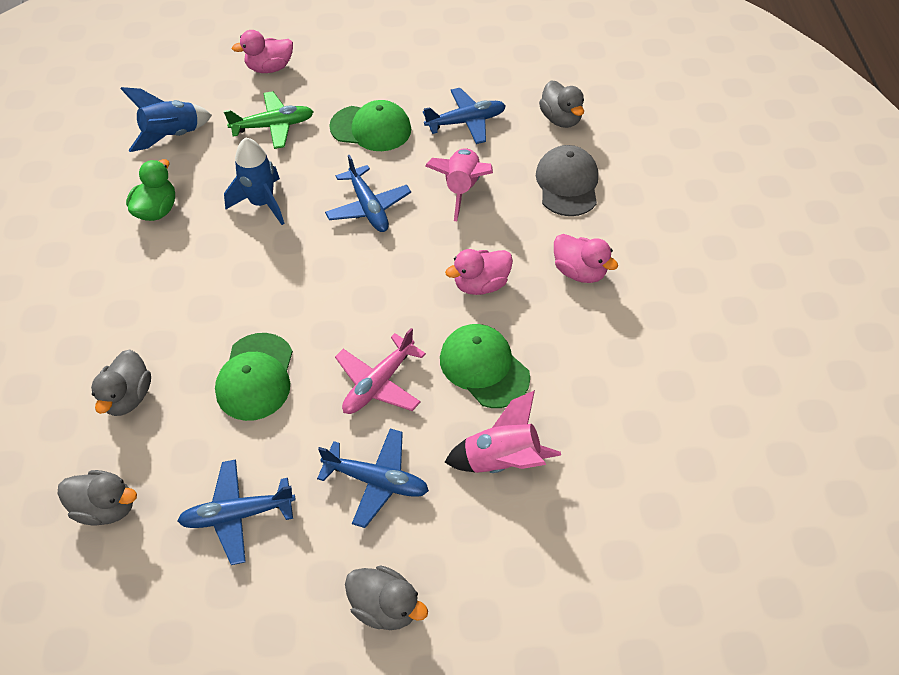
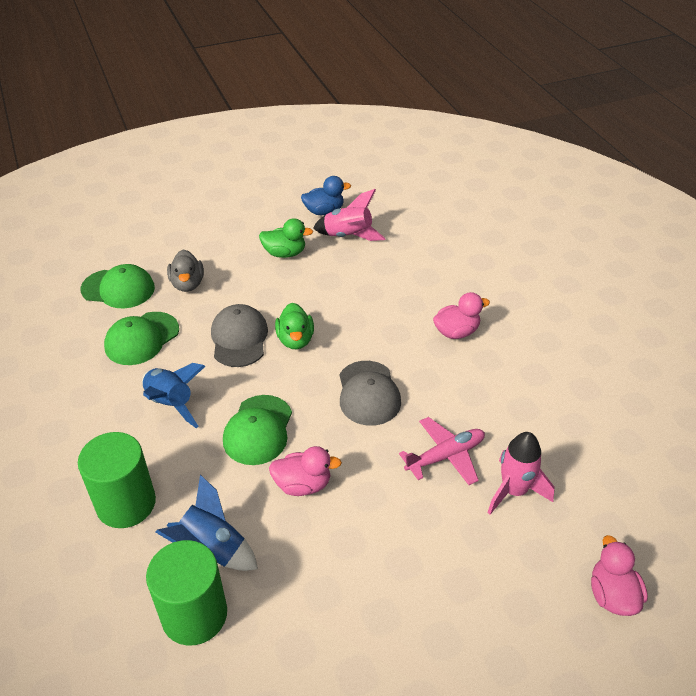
blue duck: 0 -> 1
blue plane: 4 -> 0
green cylinder: 0 -> 2
green duck: 1 -> 2
green plane: 1 -> 0
grey cap: 1 -> 2
grey duck: 4 -> 1

